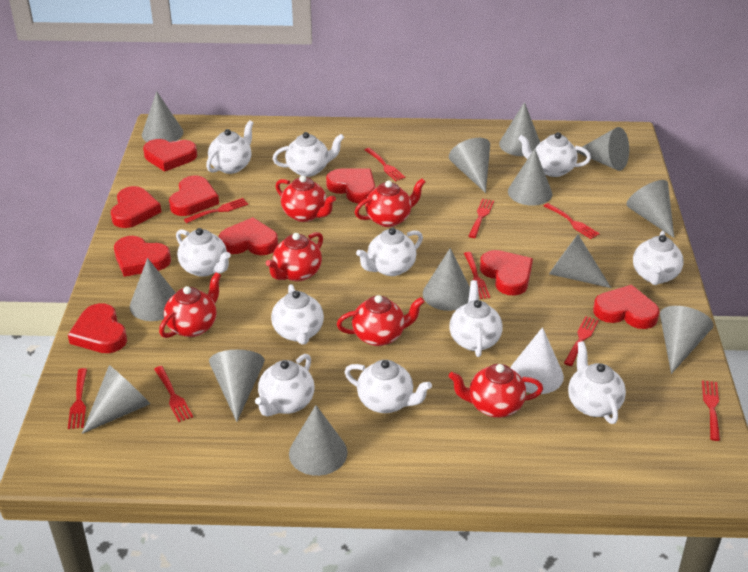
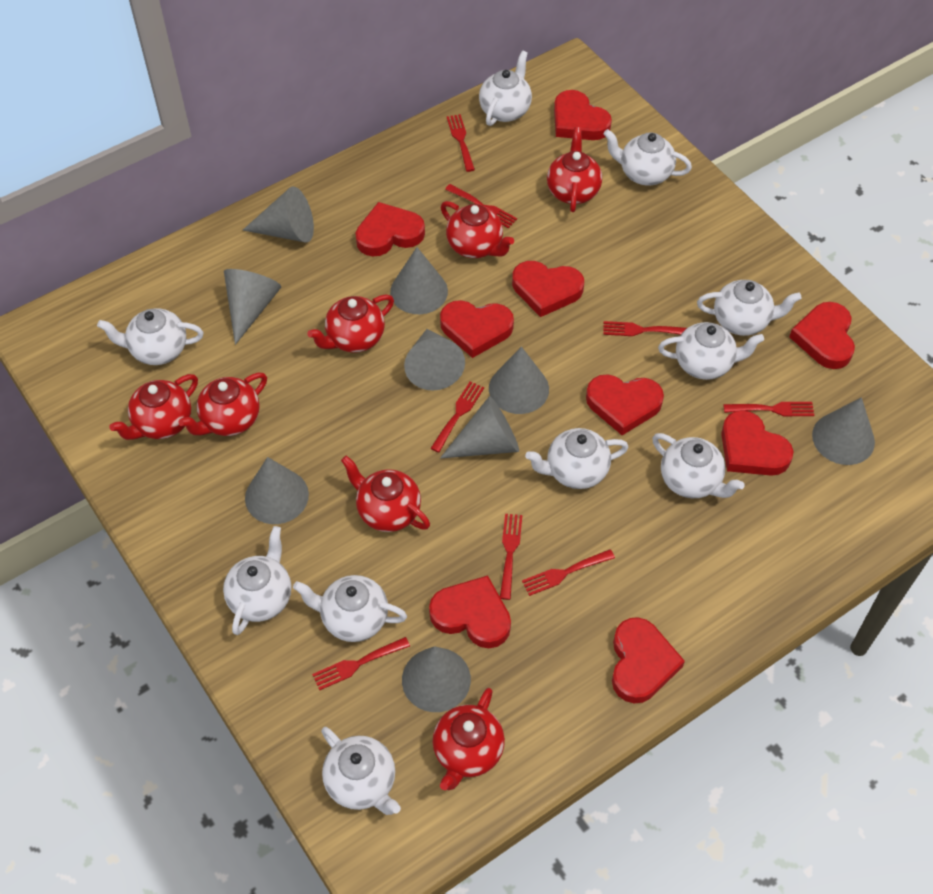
grey cone: 13 -> 9
red fork: 9 -> 8
red teapot: 6 -> 7
white cone: 1 -> 0
white teapot: 11 -> 10

